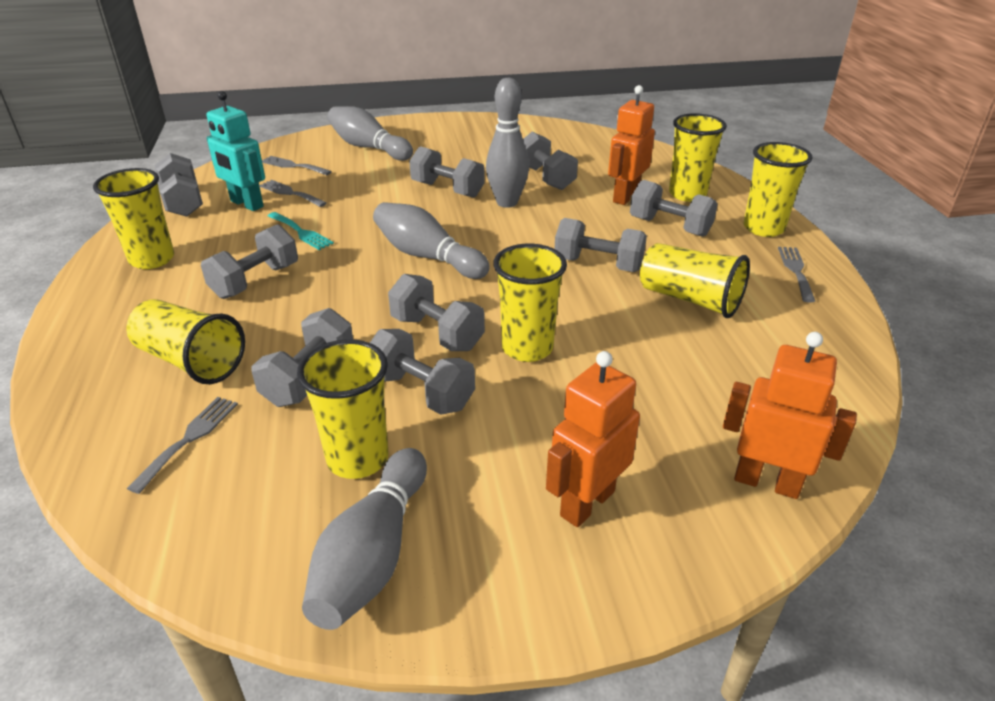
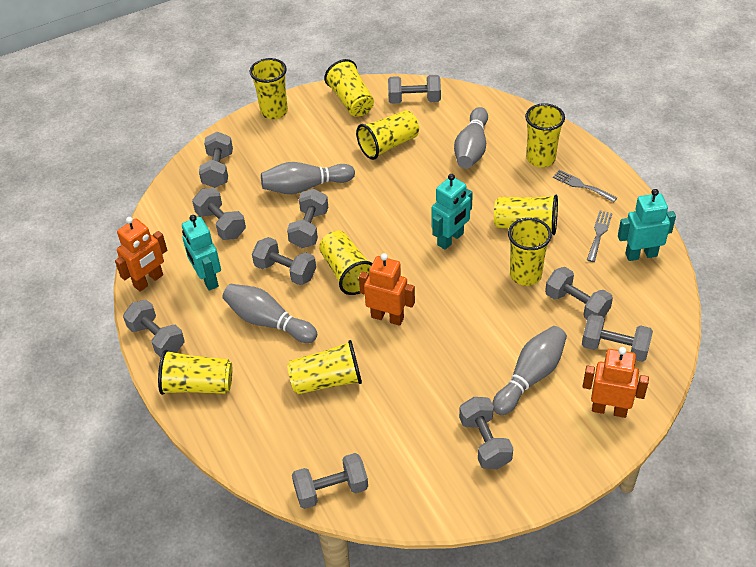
grey dumbbell: 9 -> 10
grey fork: 4 -> 2
turquoise fork: 1 -> 0
turquoise robot: 1 -> 3
yellow cup: 7 -> 9

